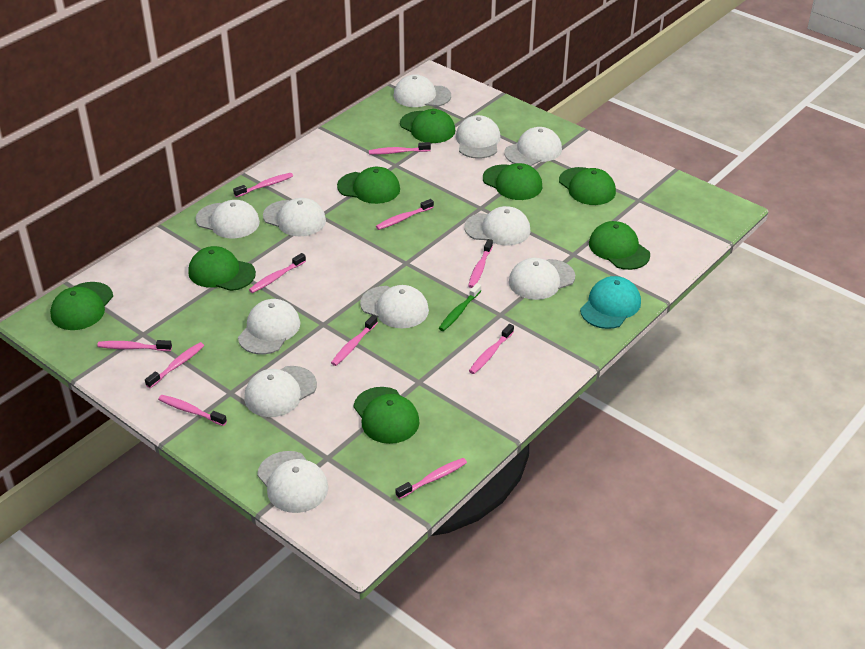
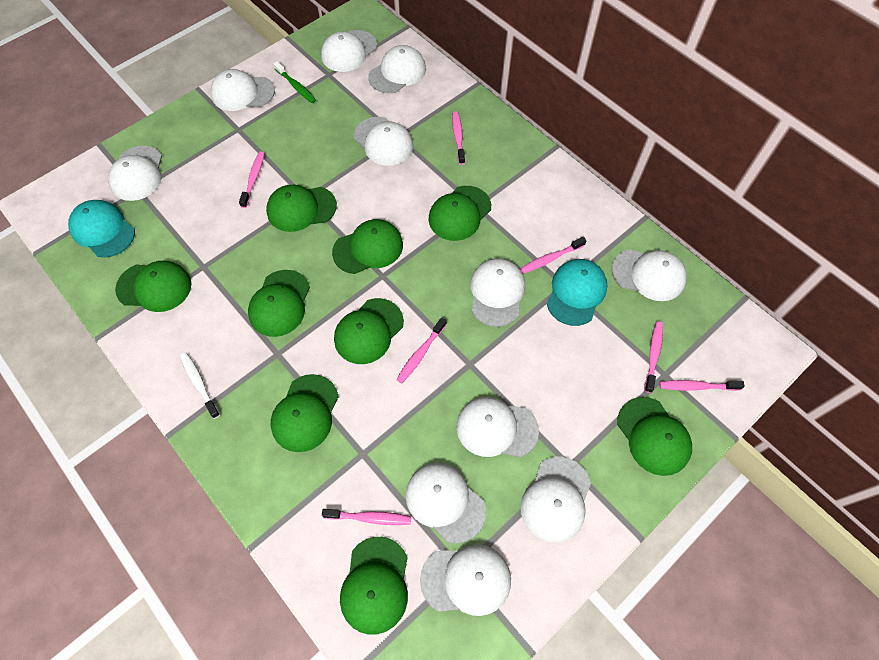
green cap: 8 -> 9
pink toothbrush: 11 -> 7
turquoise cap: 1 -> 2
white toothbrush: 0 -> 1

